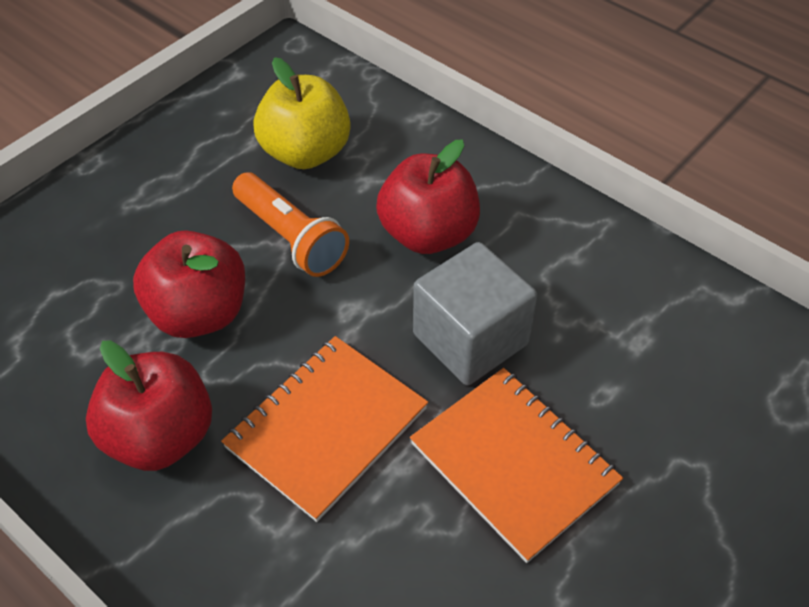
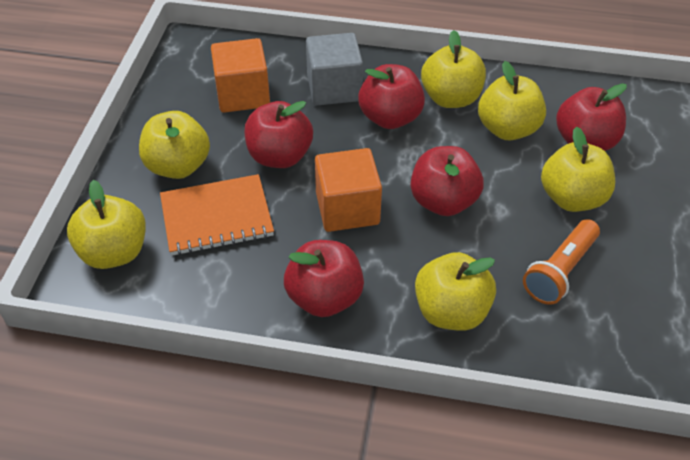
orange cube: 0 -> 2
orange notebook: 2 -> 1
red apple: 3 -> 5
yellow apple: 1 -> 6

